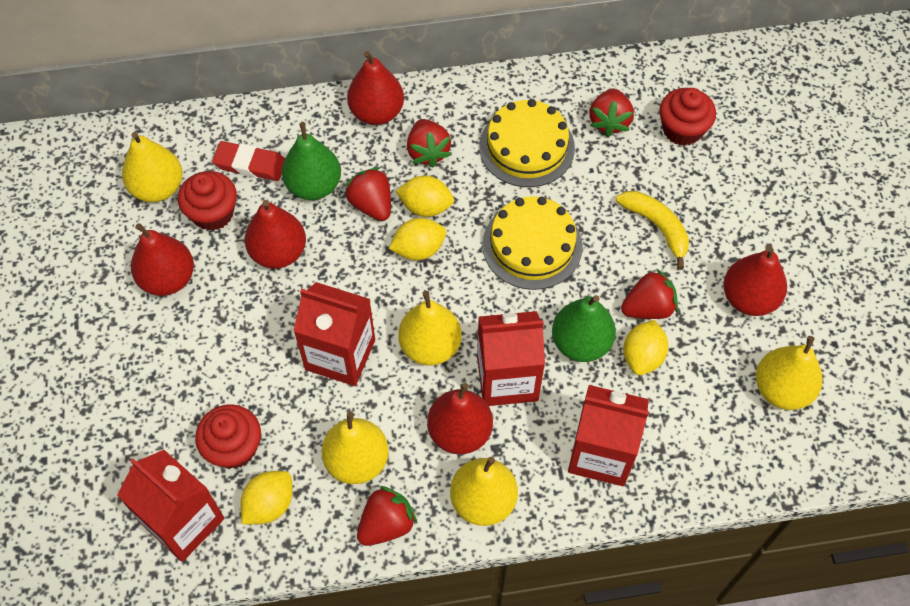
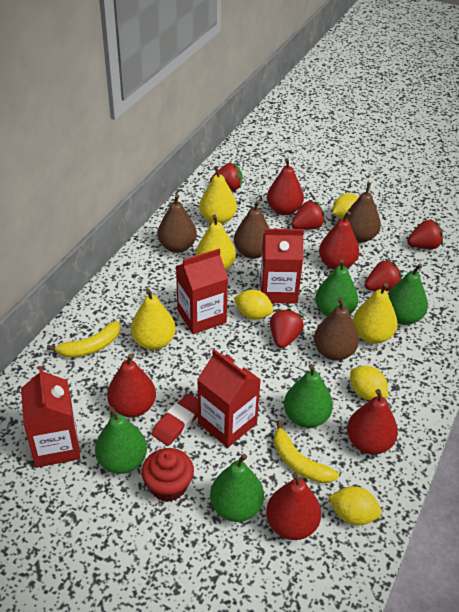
brown pear: 0 -> 4
green pear: 2 -> 5
red cupcake: 3 -> 1
yellow banana: 1 -> 2
yellow cake: 2 -> 0
yellow pear: 5 -> 4

